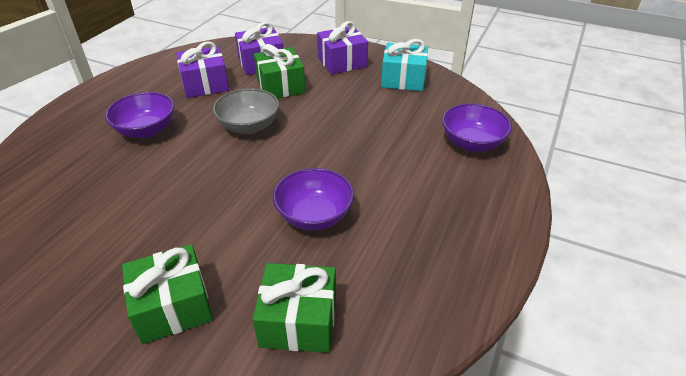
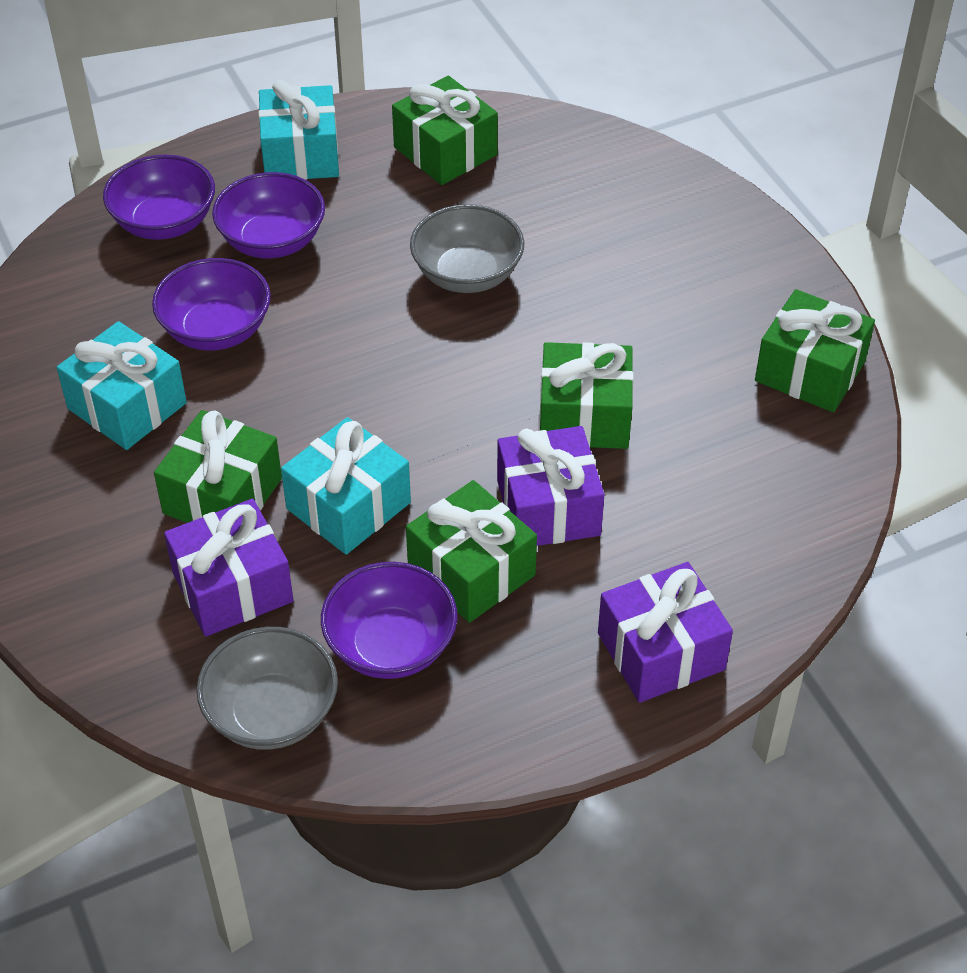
green gift: 3 -> 5
grey bowl: 1 -> 2
purple bowl: 3 -> 4
turquoise gift: 1 -> 3

